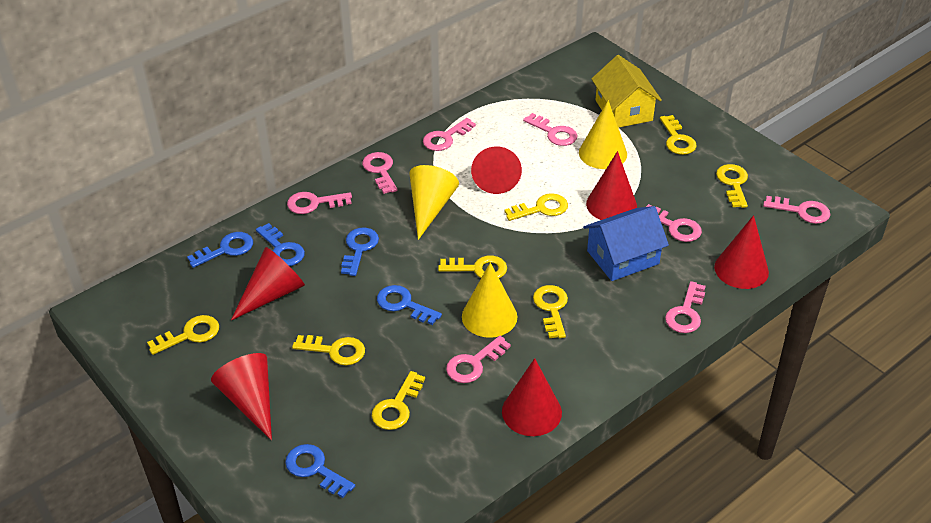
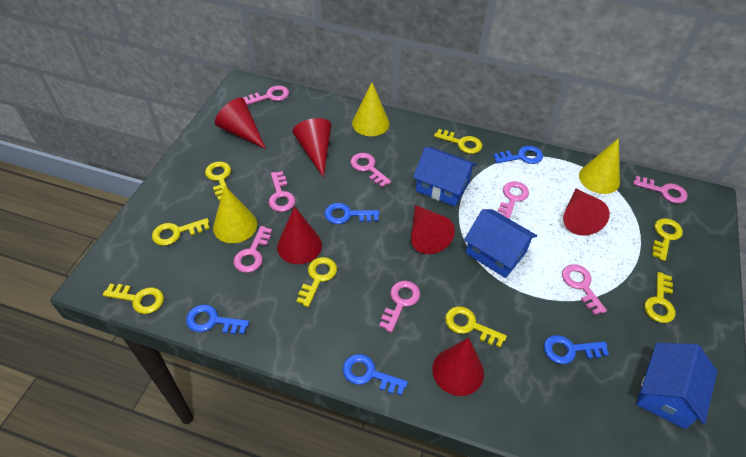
blue house: 1 -> 3
yellow house: 1 -> 0

